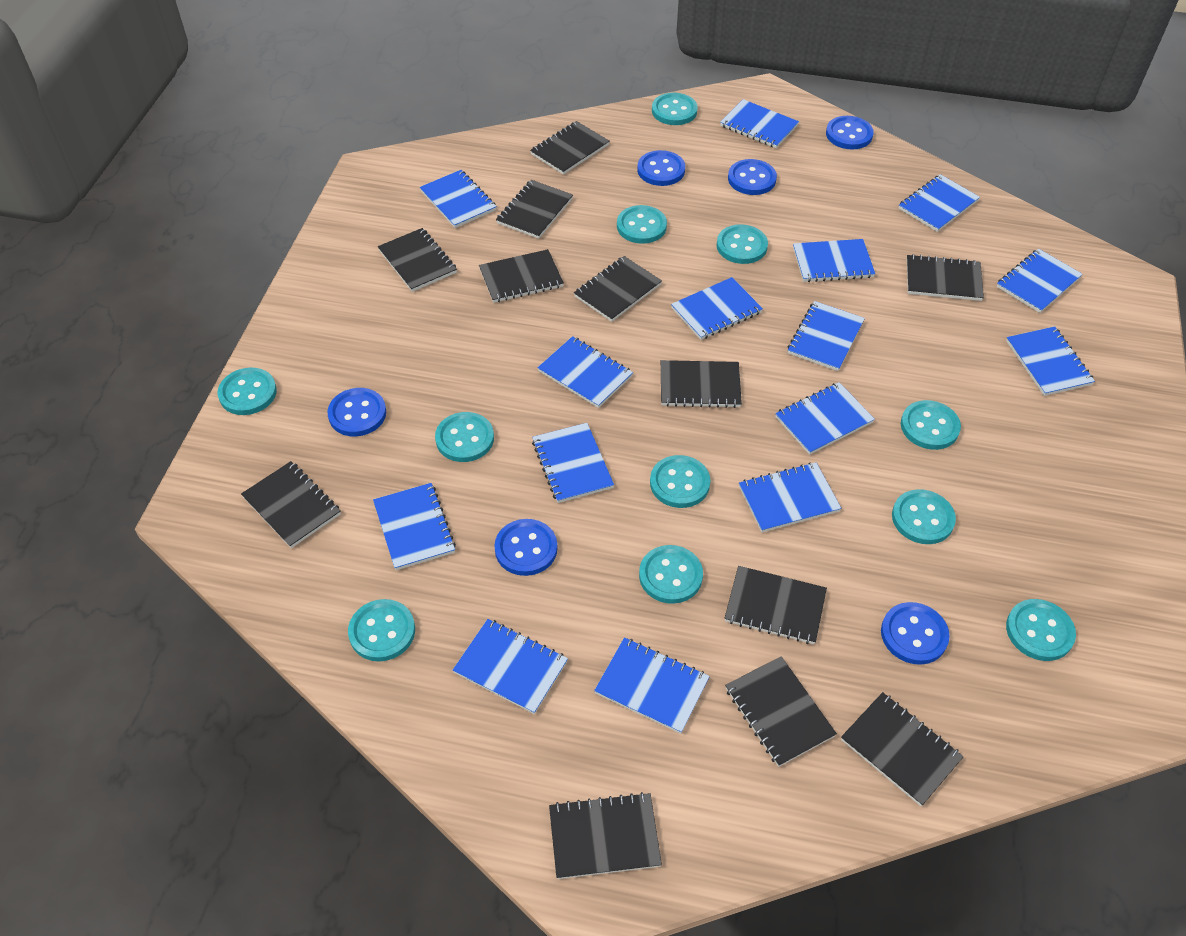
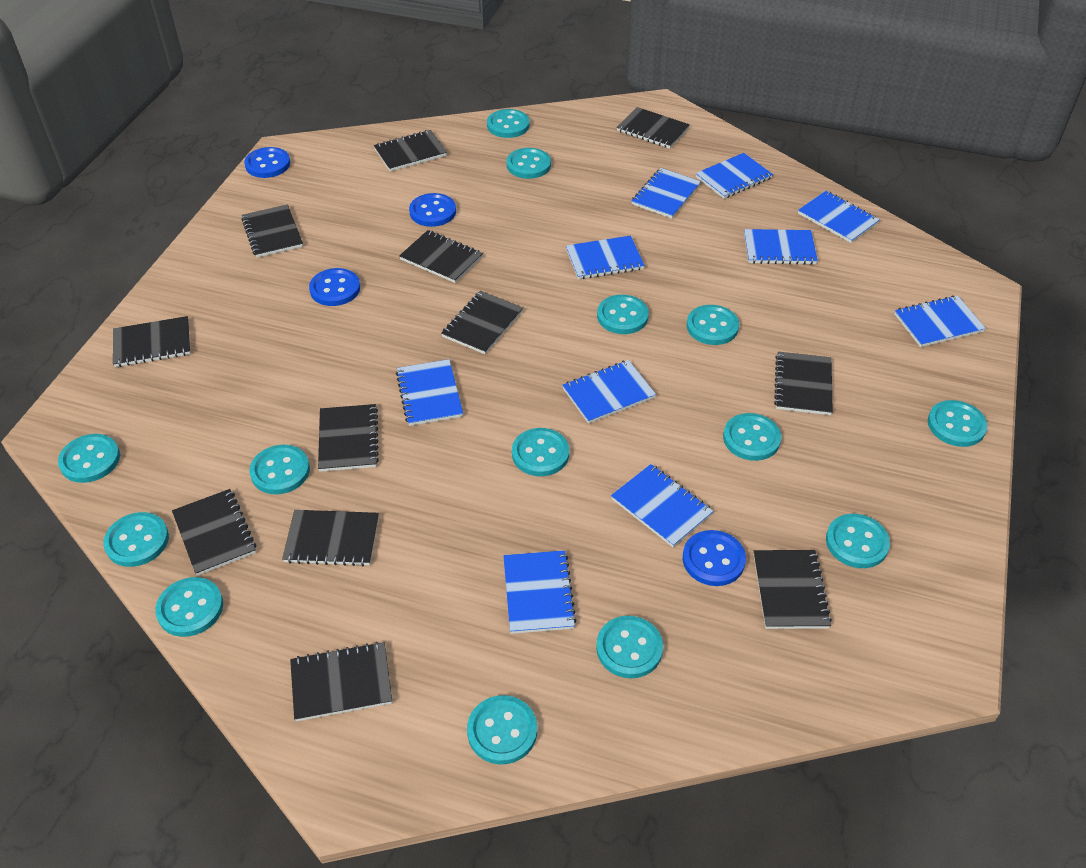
blue button: 6 -> 4
blue notebook: 15 -> 10
turquoise button: 11 -> 14

